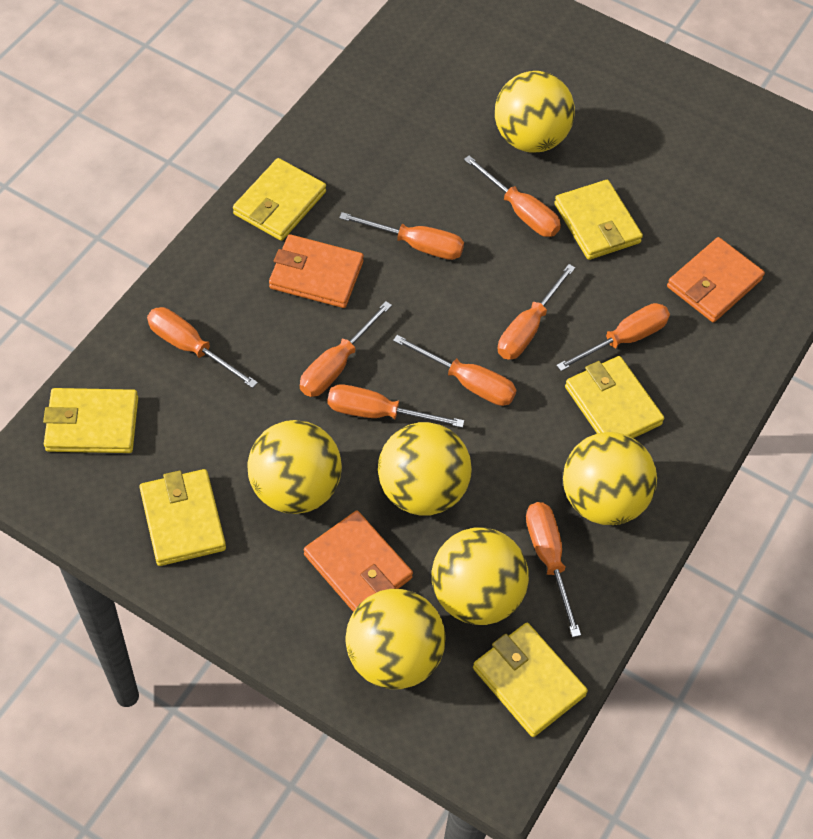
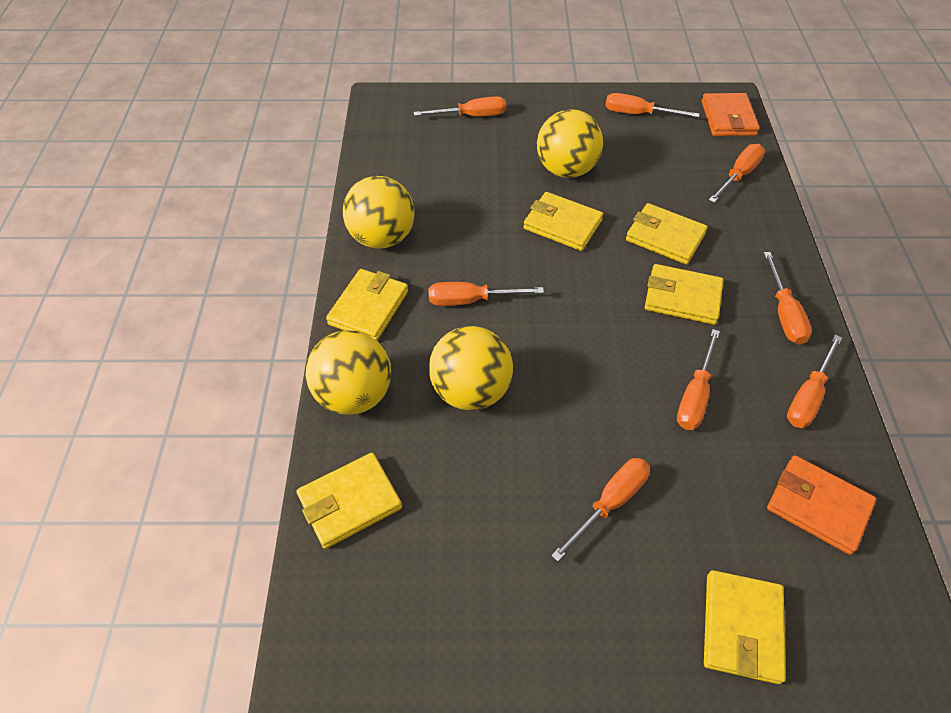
orange screwdriver: 9 -> 8
orange wallet: 3 -> 2
yellow ball: 6 -> 4

